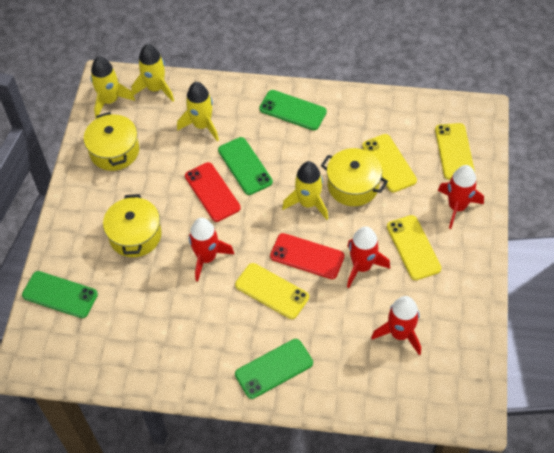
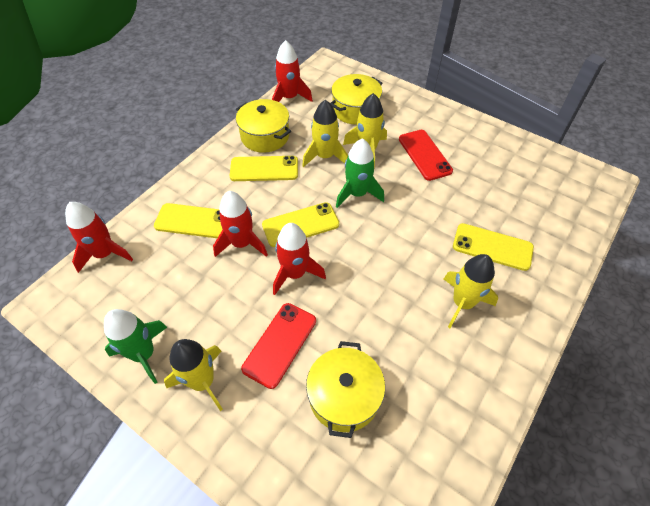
green phone: 4 -> 0
green rocket: 0 -> 2

